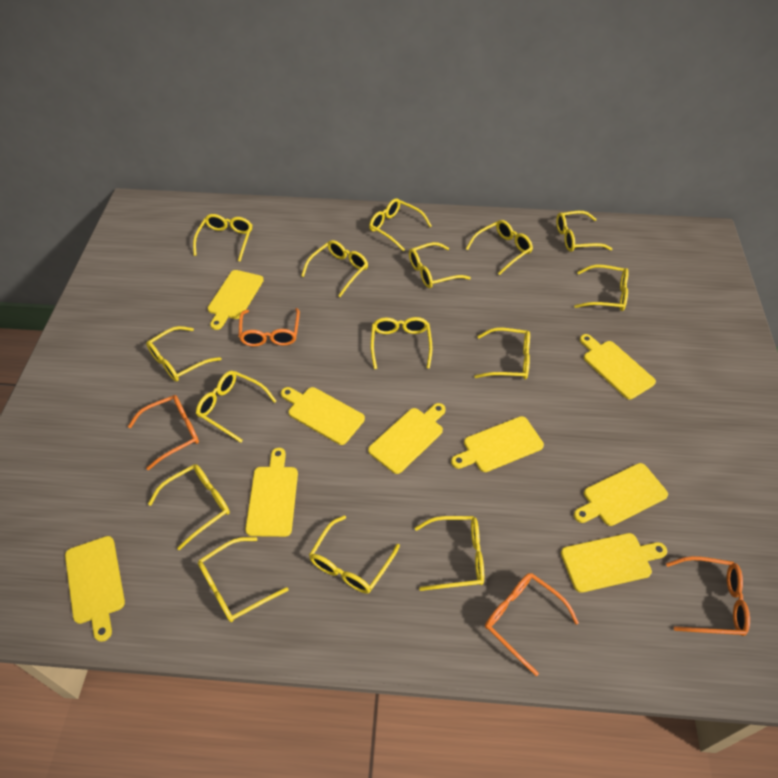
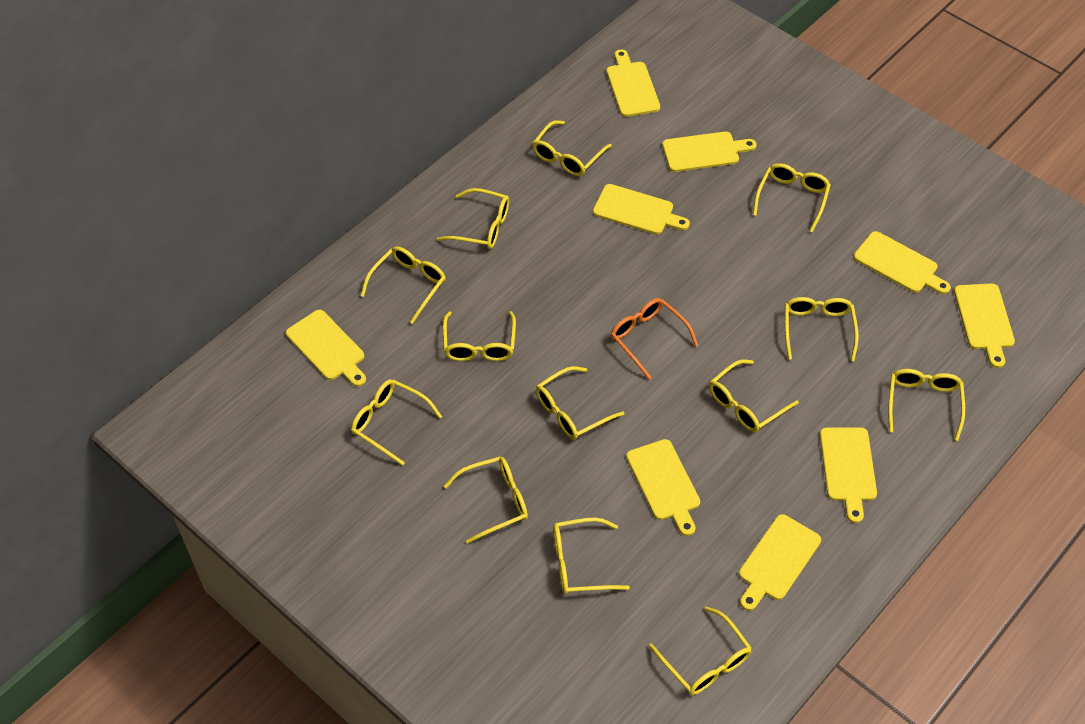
orange glasses: 4 -> 1
yellow glasses: 15 -> 13

